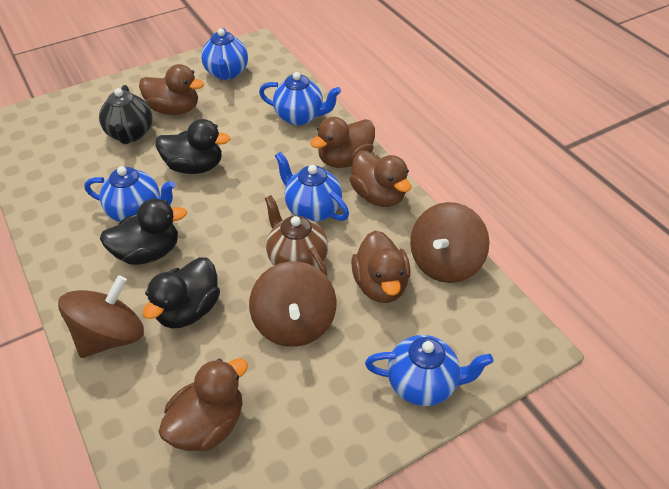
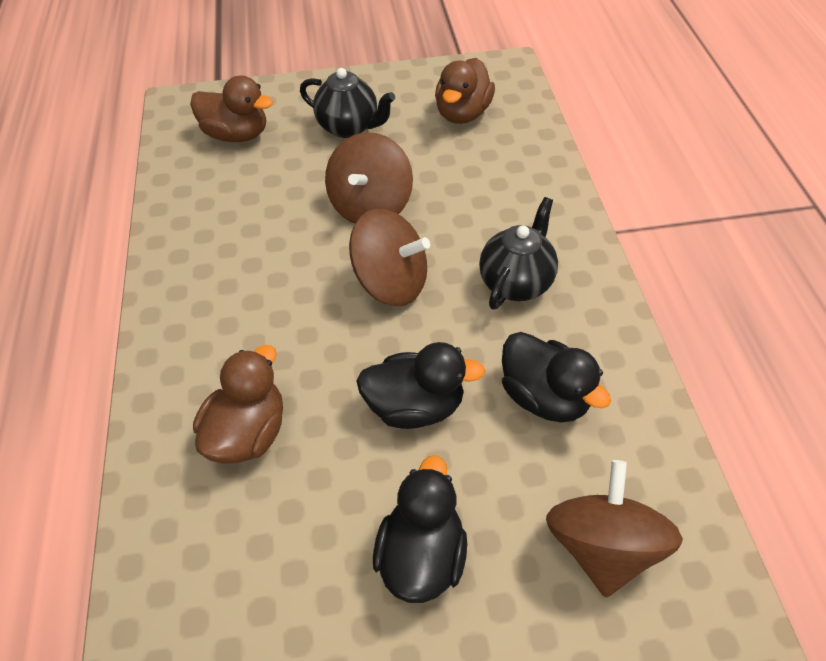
black teapot: 1 -> 2
blue teapot: 5 -> 0
brown duck: 5 -> 3
brown teapot: 1 -> 0

